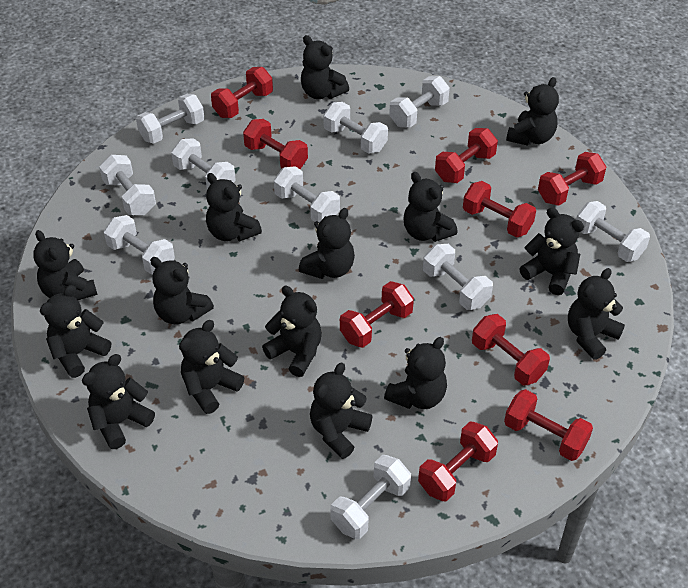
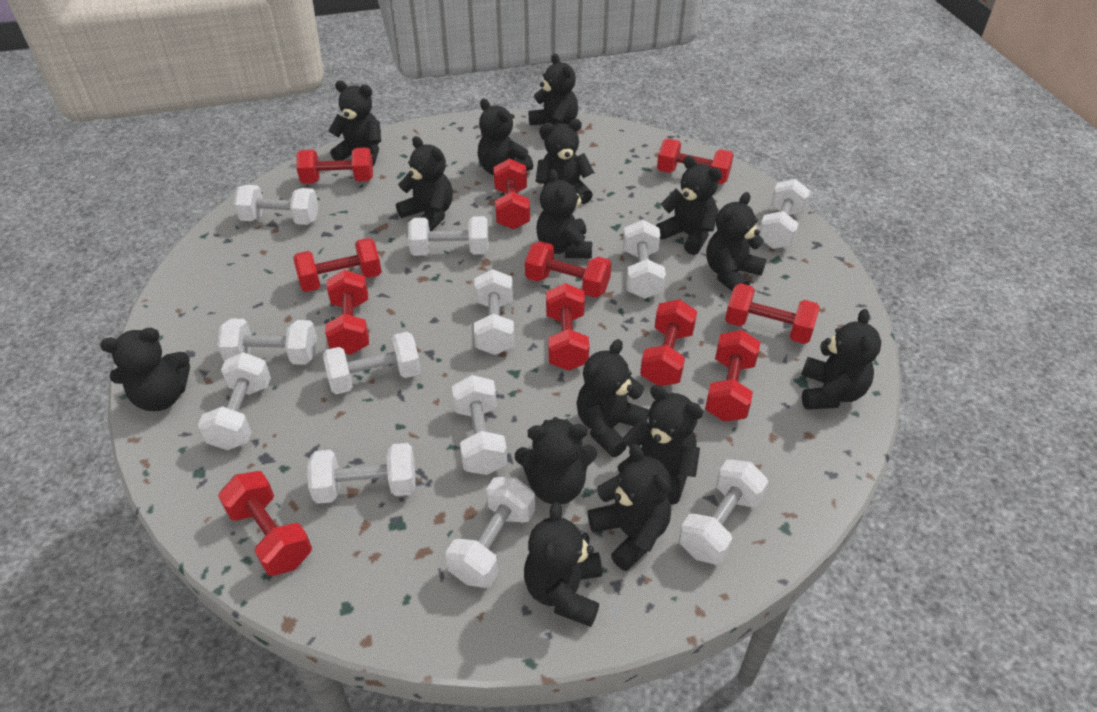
red dumbbell: 9 -> 11
white dumbbell: 10 -> 12

